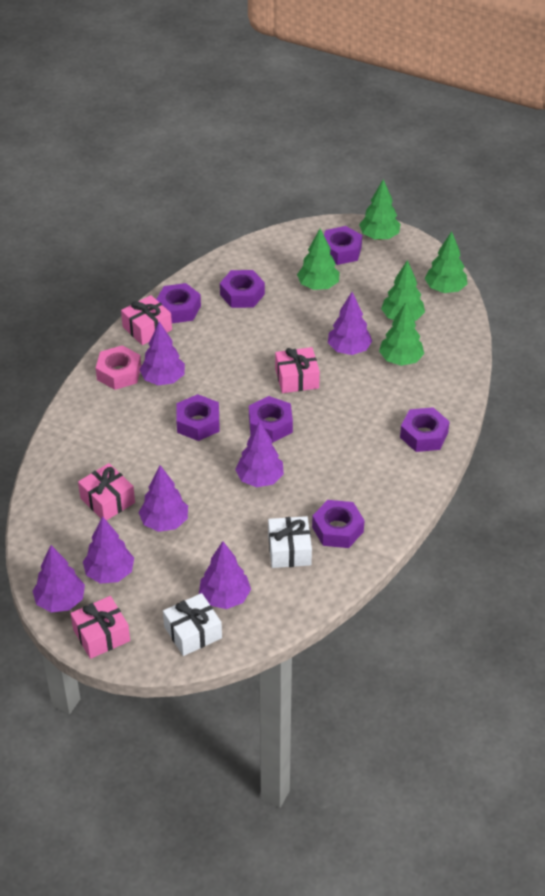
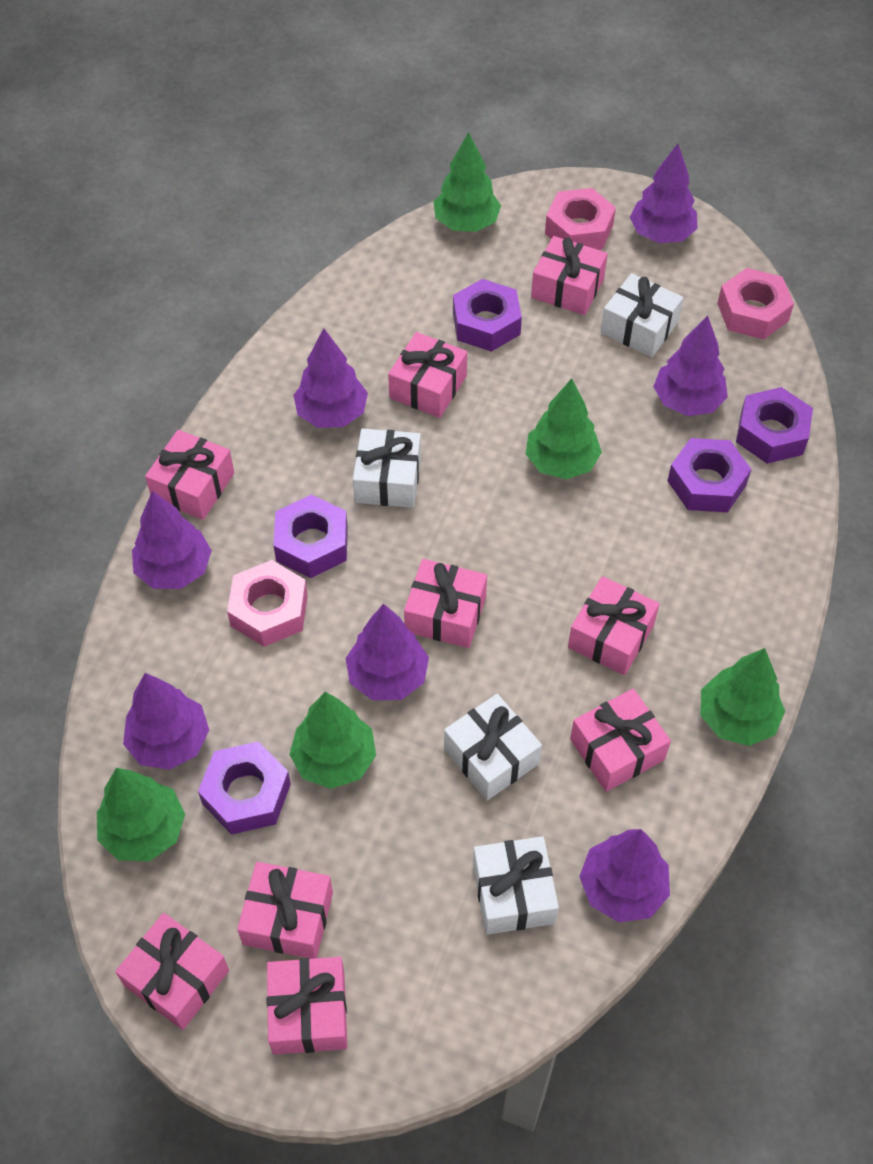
pink gift: 4 -> 9
pink nut: 1 -> 3
purple nut: 7 -> 5
white gift: 2 -> 4

